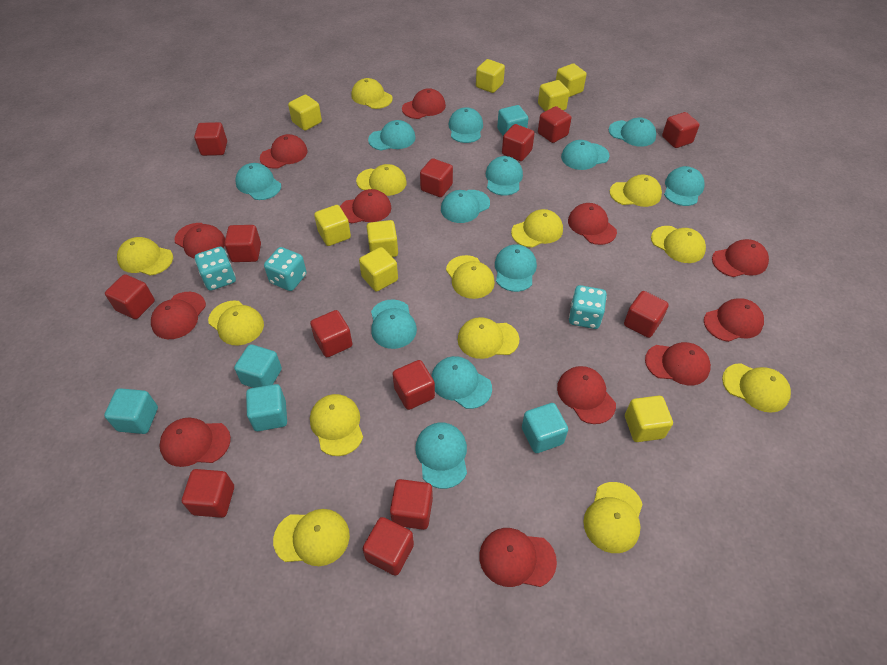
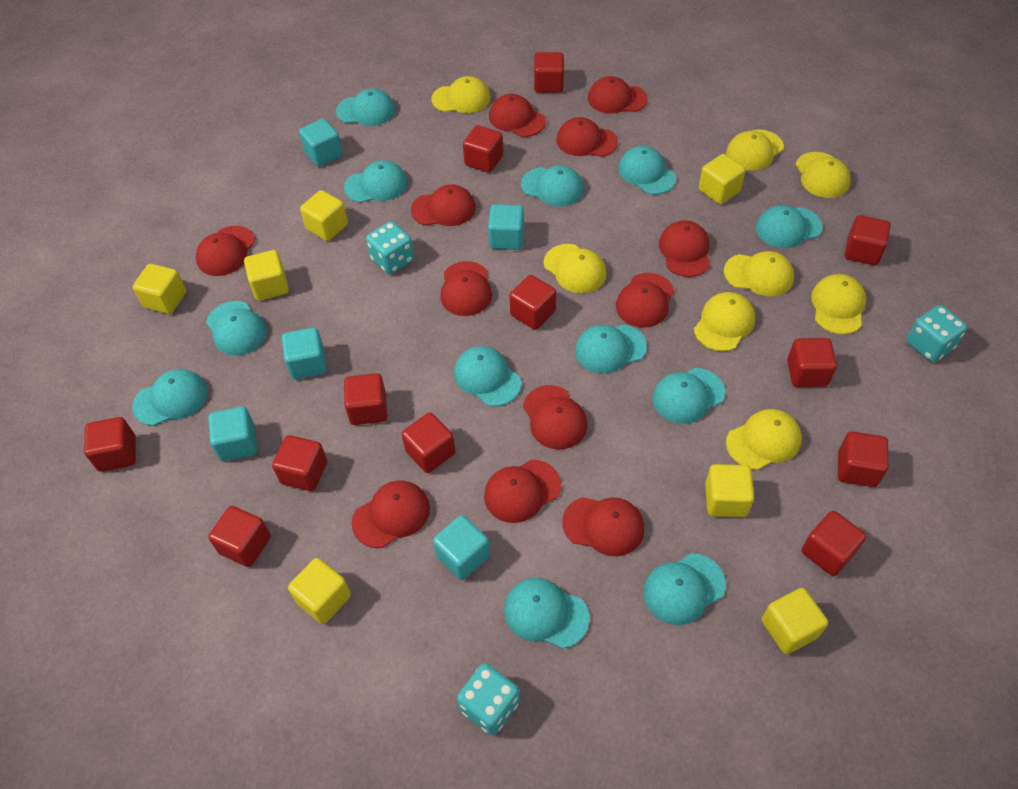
red cube: 13 -> 12
yellow cap: 13 -> 8
yellow cube: 8 -> 7

